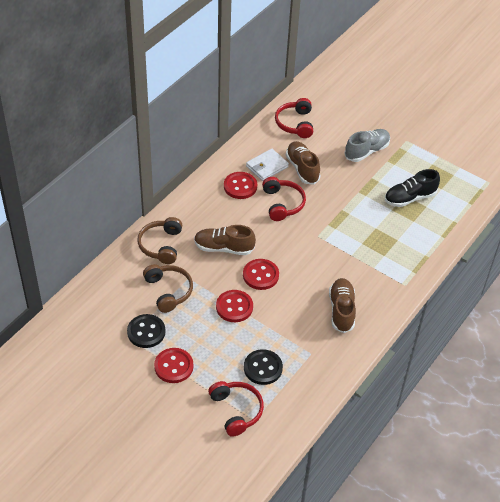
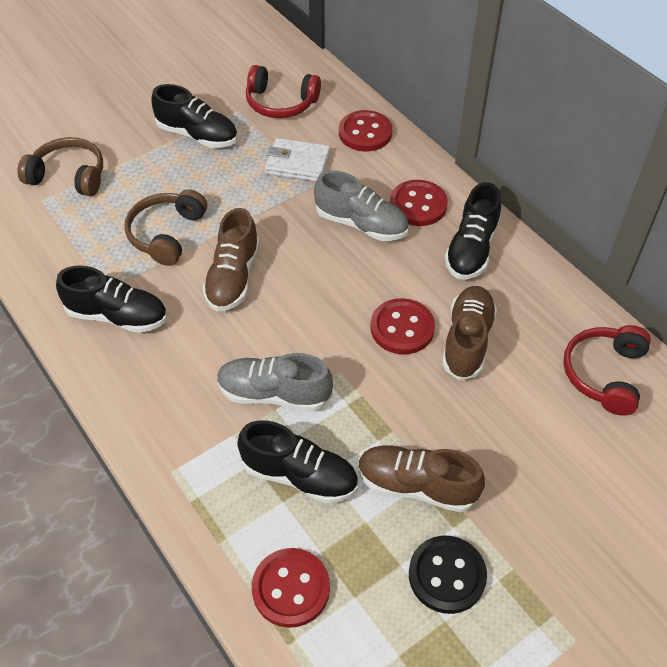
black button: 2 -> 1
black shoe: 1 -> 4
grey shoe: 1 -> 2
red headphones: 3 -> 2

